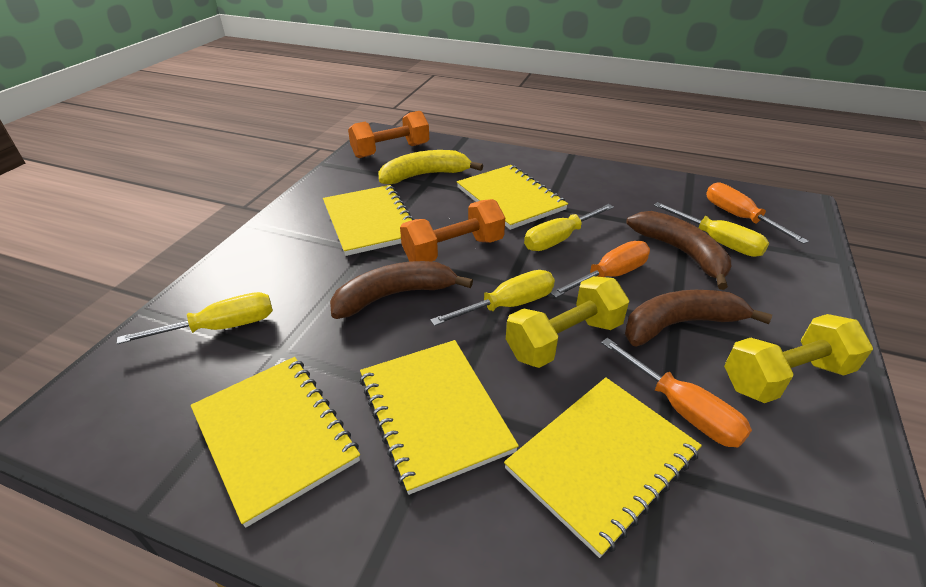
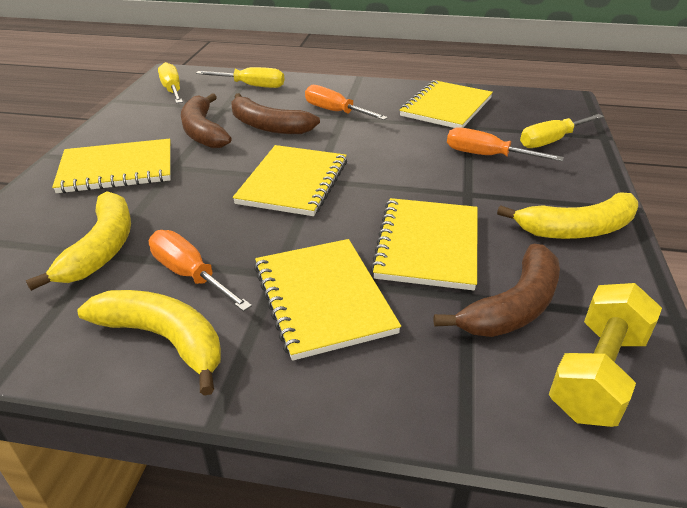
orange dumbbell: 2 -> 0
yellow banana: 1 -> 3
yellow dumbbell: 2 -> 1
yellow screwdriver: 4 -> 3

